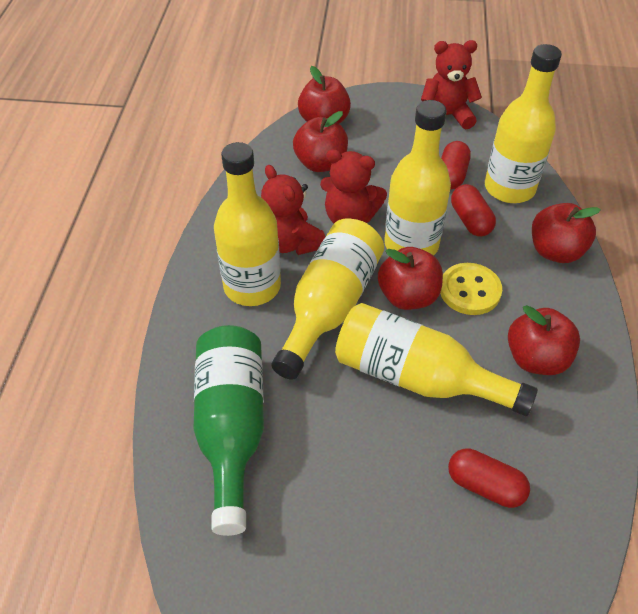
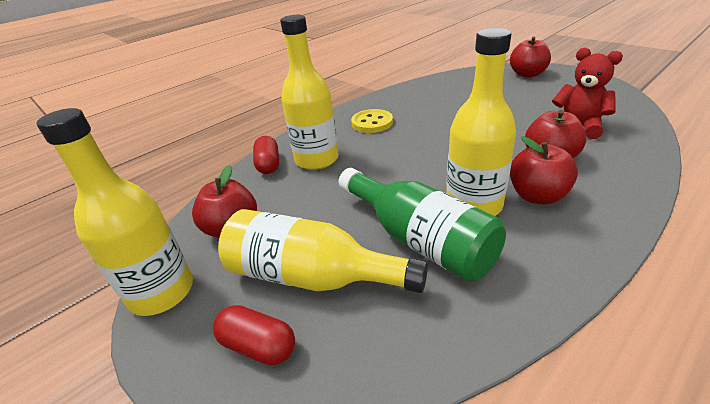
red apple: 5 -> 4
red capsule: 3 -> 2
red teddy bear: 3 -> 1
yellow bottle: 5 -> 4

